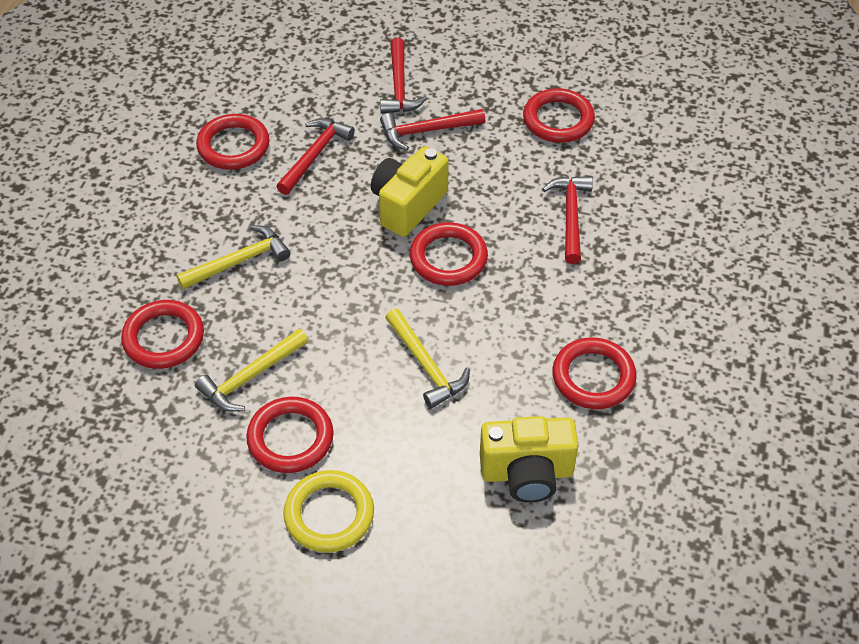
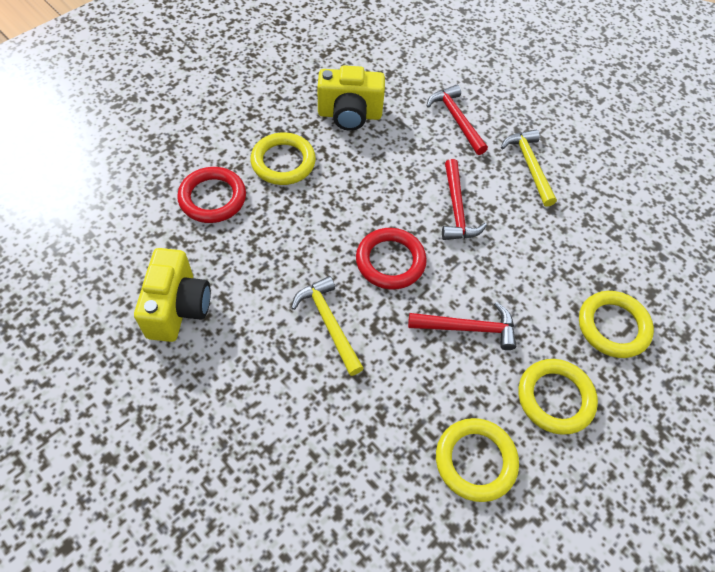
red hammer: 4 -> 3
red ring: 6 -> 2
yellow hammer: 3 -> 2
yellow ring: 1 -> 4

